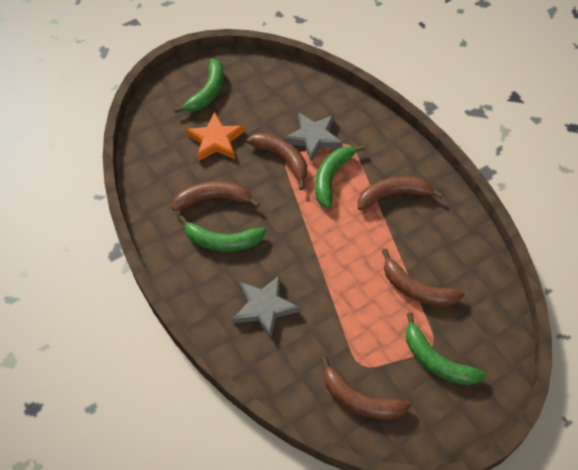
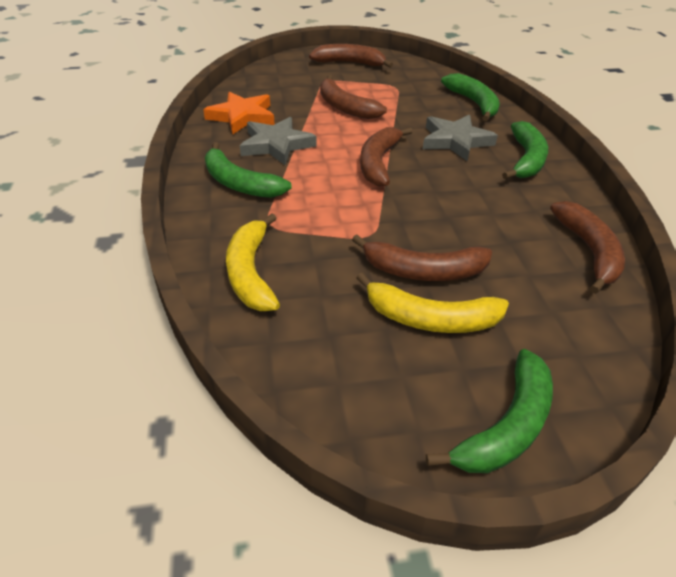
yellow banana: 0 -> 2

